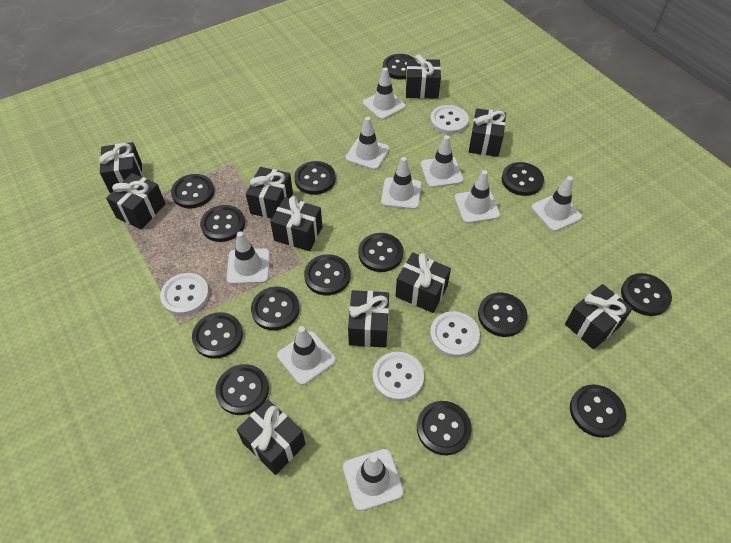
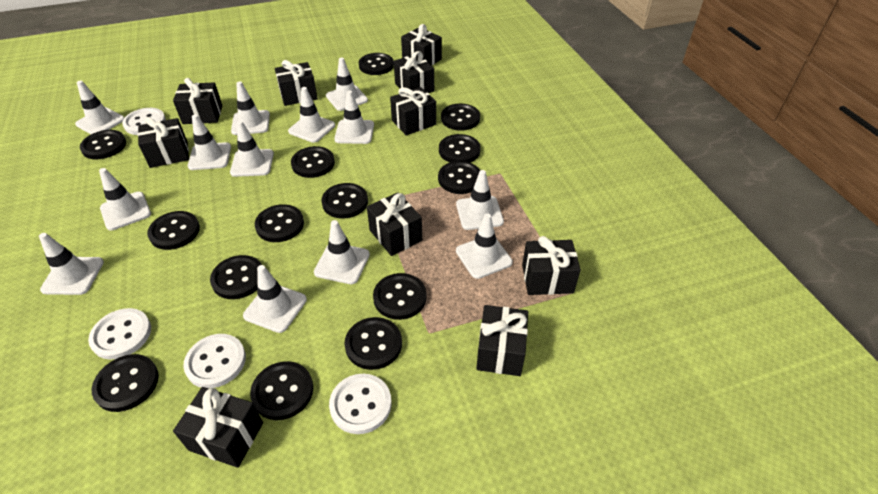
white traffic cone: 9 -> 13

